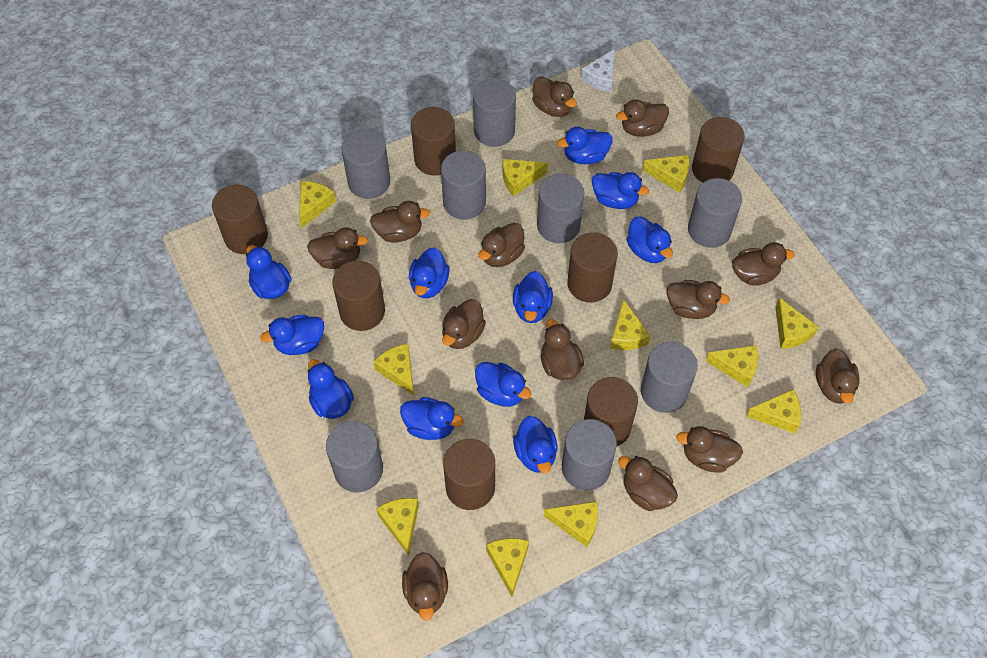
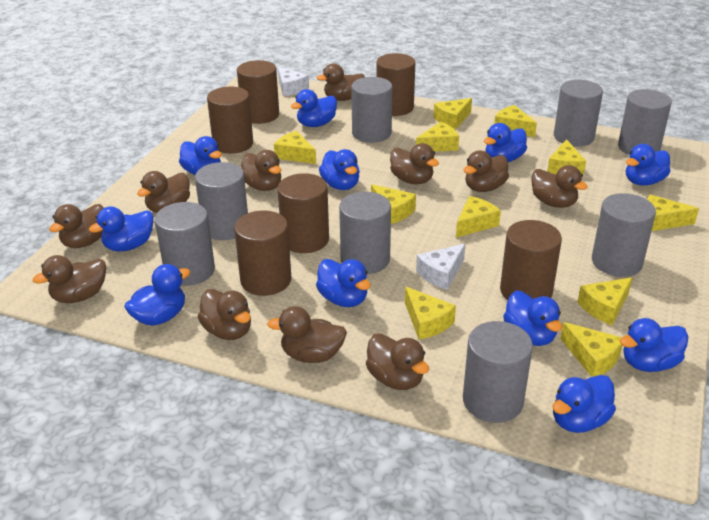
brown cylinder: 7 -> 6
brown duck: 13 -> 11
white cheese: 1 -> 2

